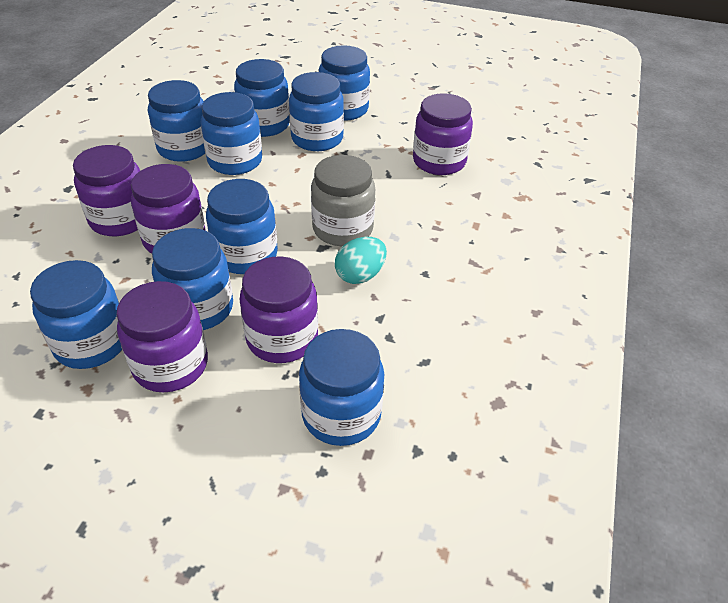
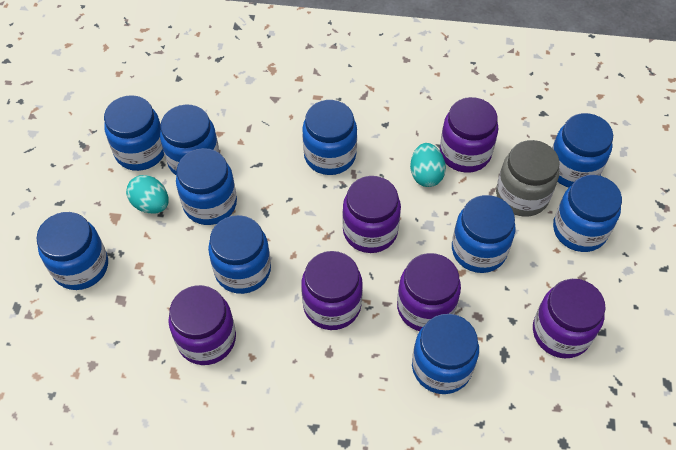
blue jar: 9 -> 10
purple jar: 5 -> 6
turquoise egg: 1 -> 2

